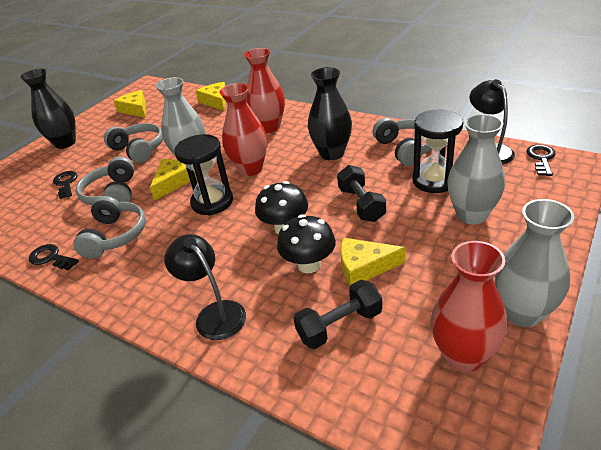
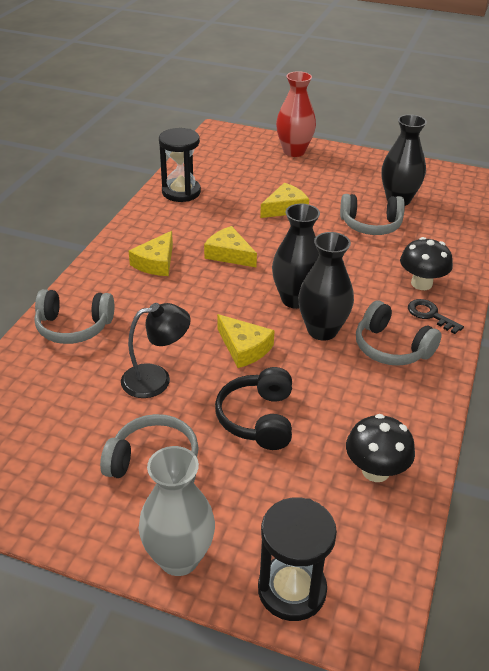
black dumbbell: 2 -> 0
black headphones: 0 -> 1
black key: 3 -> 1
black lamp: 2 -> 1
black vase: 2 -> 3
grey vase: 3 -> 1
red vase: 3 -> 1

